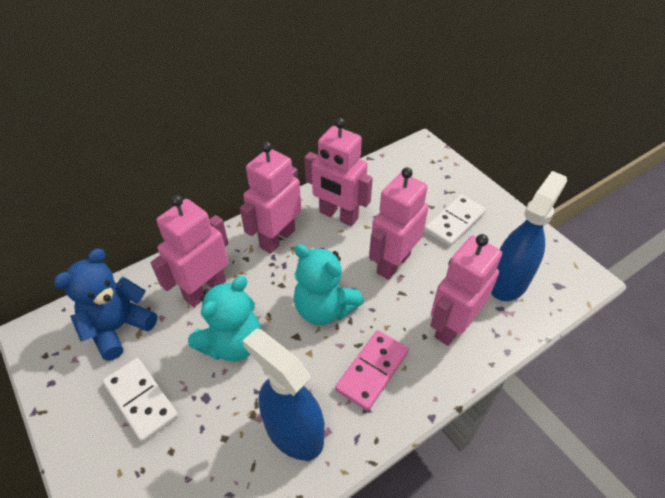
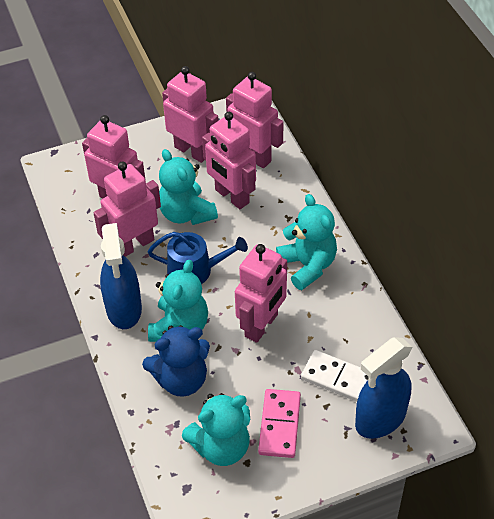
blue watering can: 0 -> 1
pink robot: 5 -> 6
turquoise teddy bear: 2 -> 4
white domino: 2 -> 1

